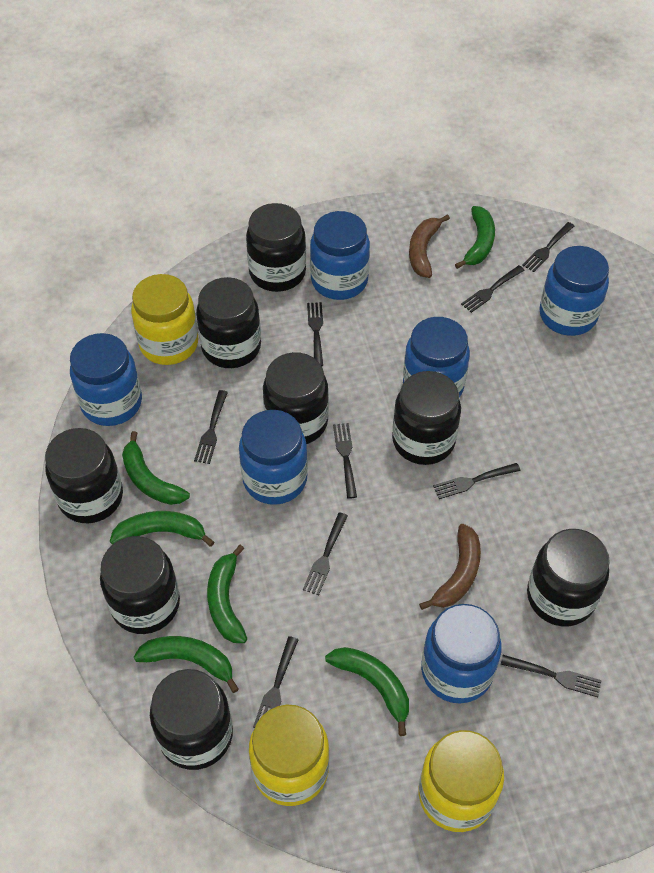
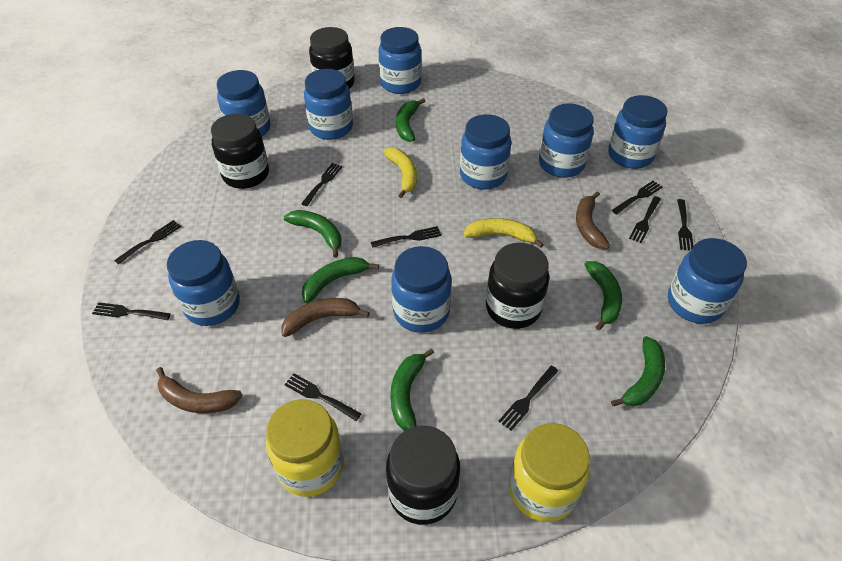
black jar: 8 -> 4
blue jar: 6 -> 9
brown banana: 2 -> 3
yellow banana: 0 -> 2
yellow jar: 3 -> 2

